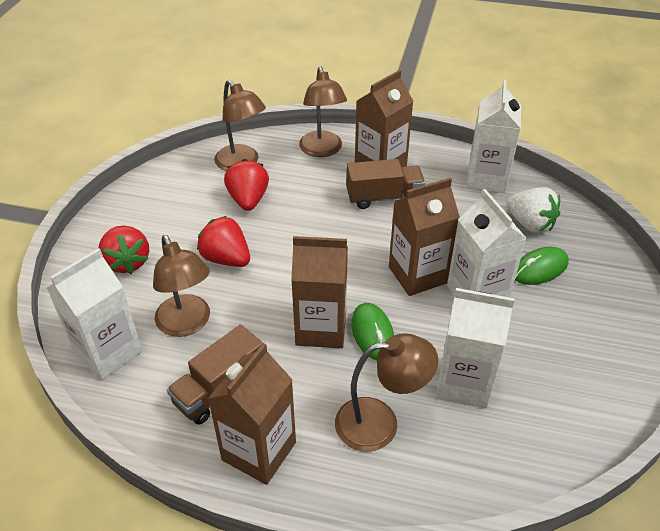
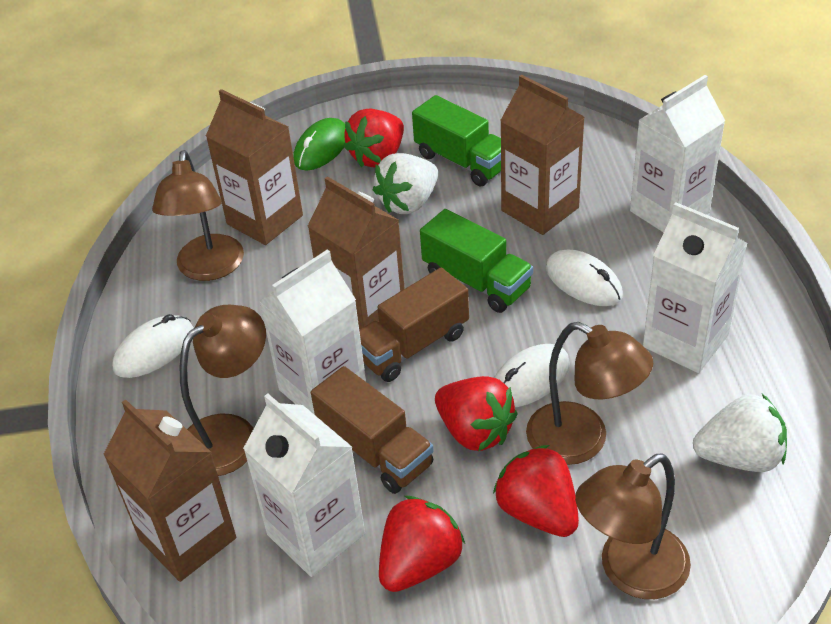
green mouse: 2 -> 1
green truck: 0 -> 2
red strawberry: 3 -> 4
white mouse: 0 -> 3
white strawberry: 1 -> 2

